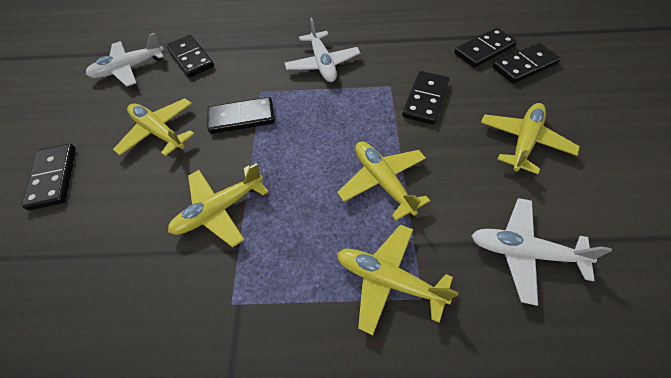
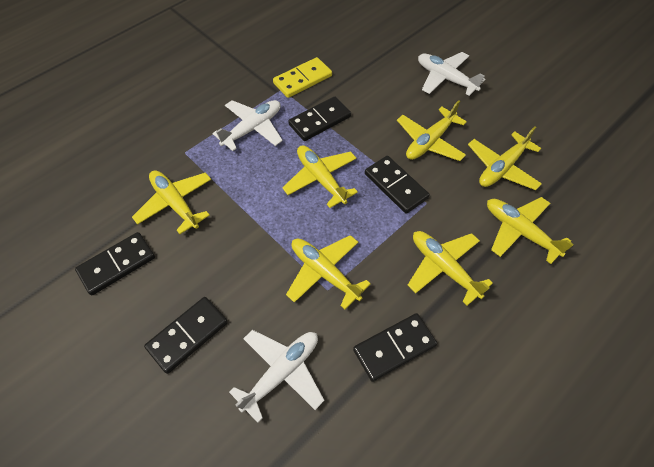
black domino: 6 -> 5
yellow domino: 0 -> 1
yellow plane: 5 -> 7

